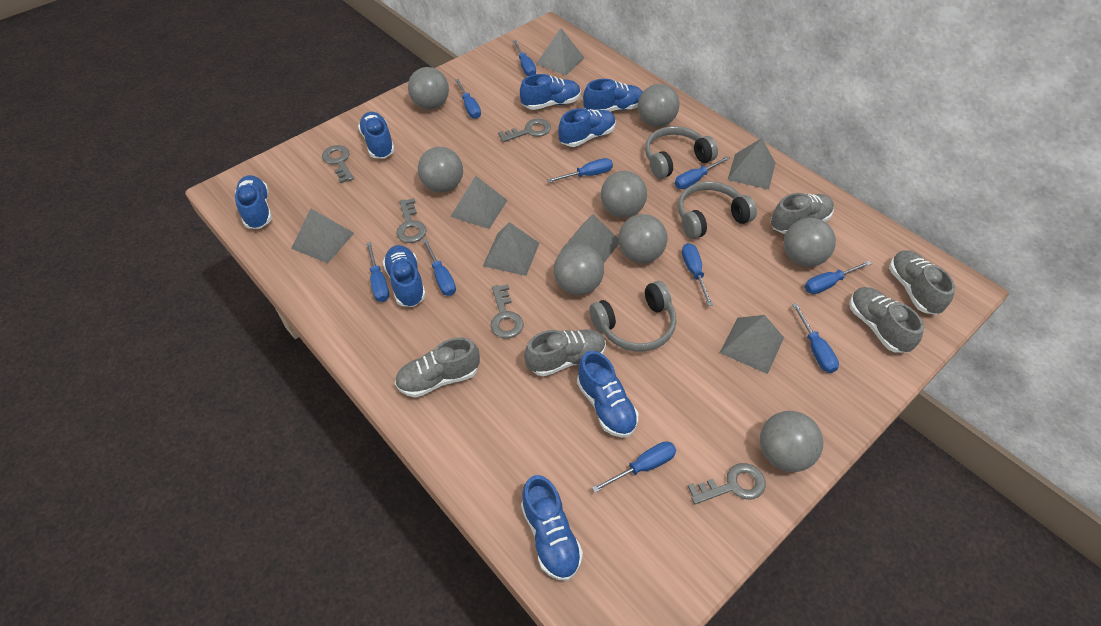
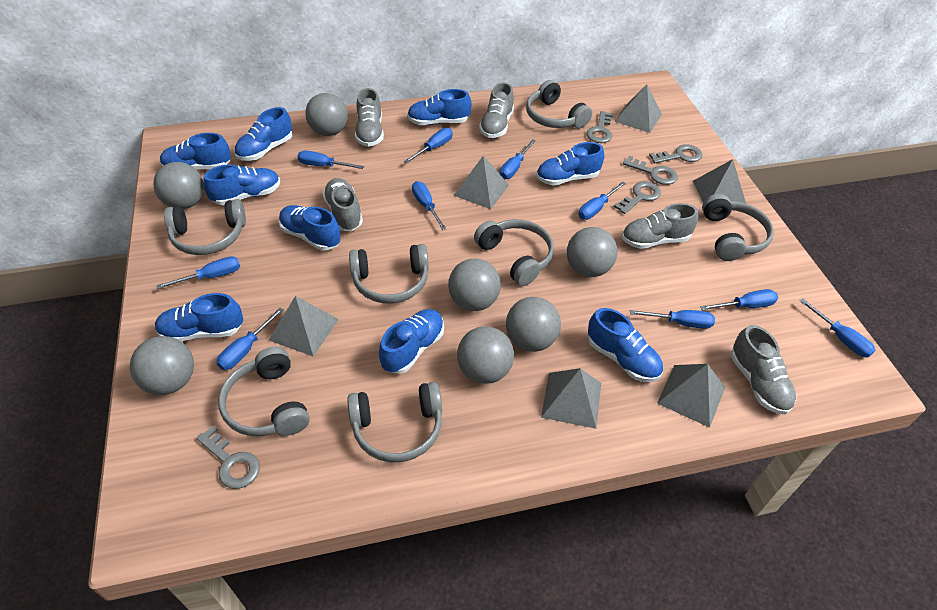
blue shoe: 8 -> 9
grey ball: 8 -> 7
grey headphones: 3 -> 7
grey pyramid: 7 -> 6

